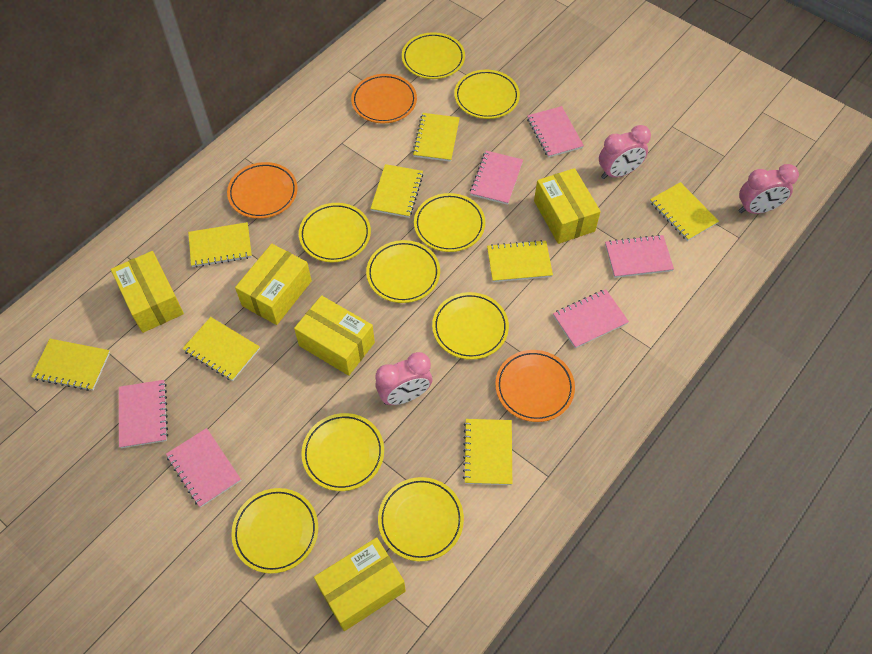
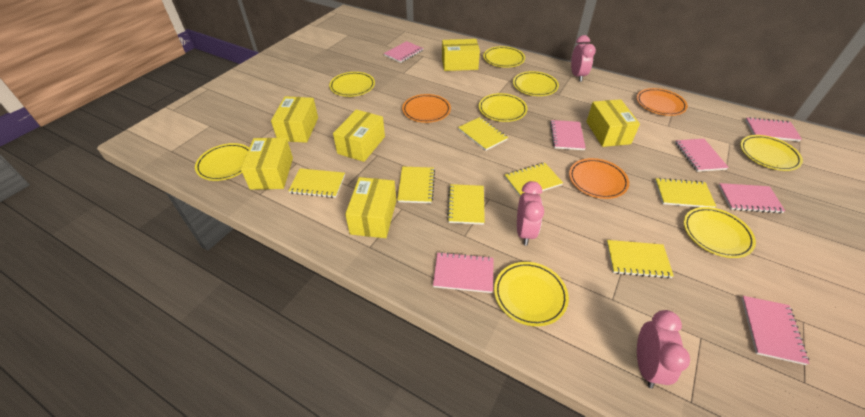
pink notebook: 6 -> 7
yellow box: 5 -> 6
yellow notebook: 8 -> 7
yellow plate: 9 -> 8

